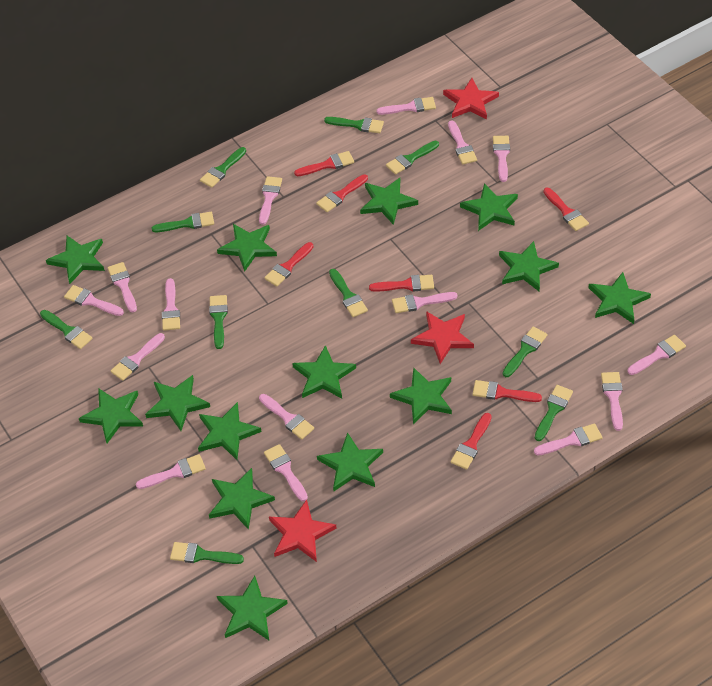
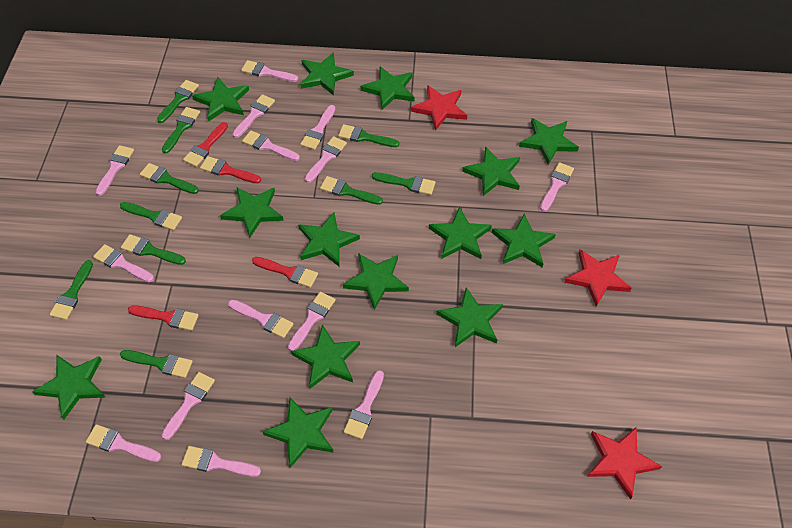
pink brush: 15 -> 14
red brush: 7 -> 4

